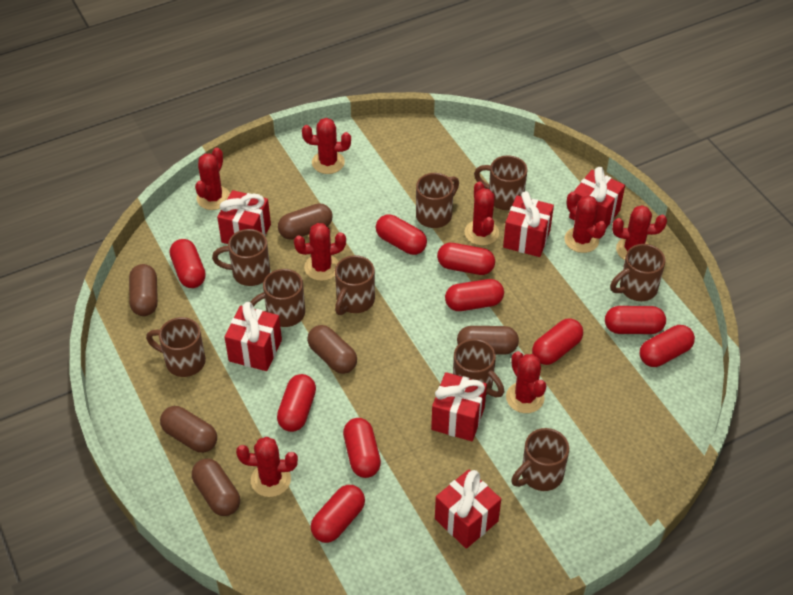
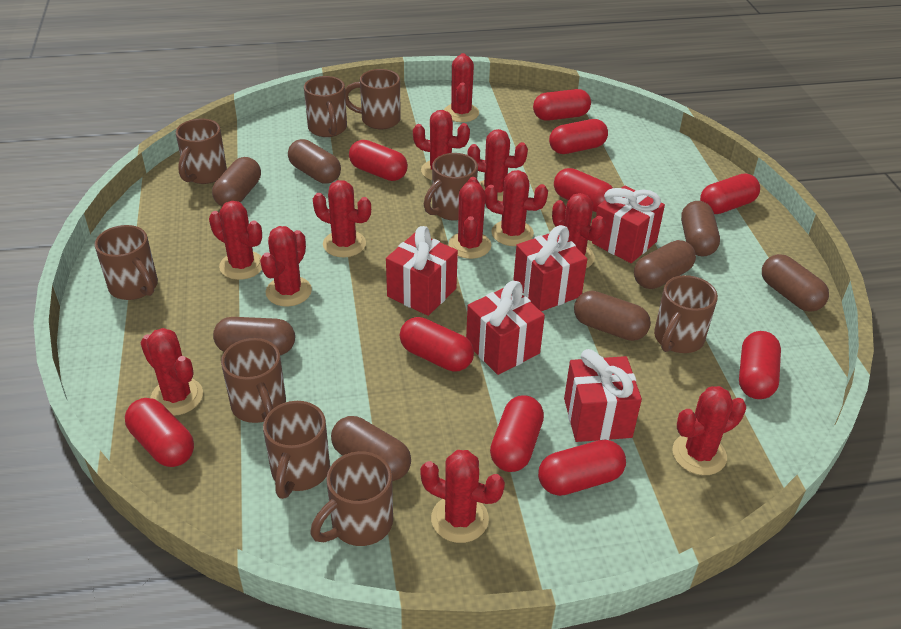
brown capsule: 6 -> 8
red cactus: 8 -> 12
red gift: 6 -> 5

